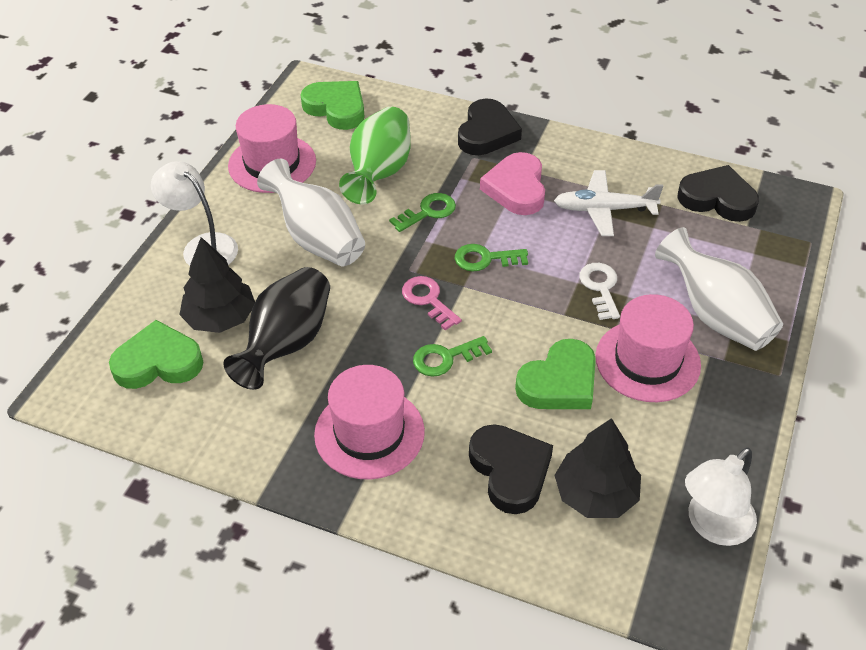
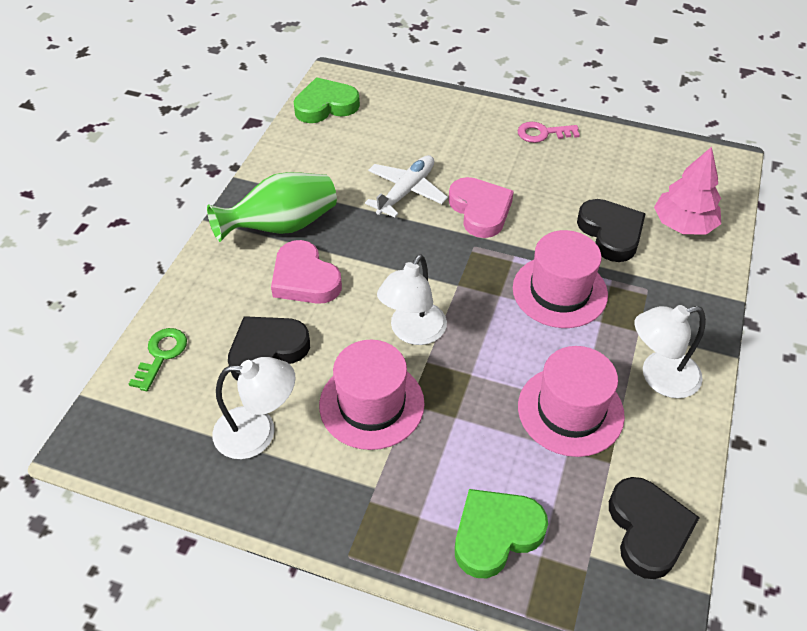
black tree: 2 -> 0
black vase: 1 -> 0
green heart: 3 -> 2
green key: 3 -> 1
pink heart: 1 -> 2
pink tree: 0 -> 1
white key: 1 -> 0
white lamp: 2 -> 3
white vase: 2 -> 0

